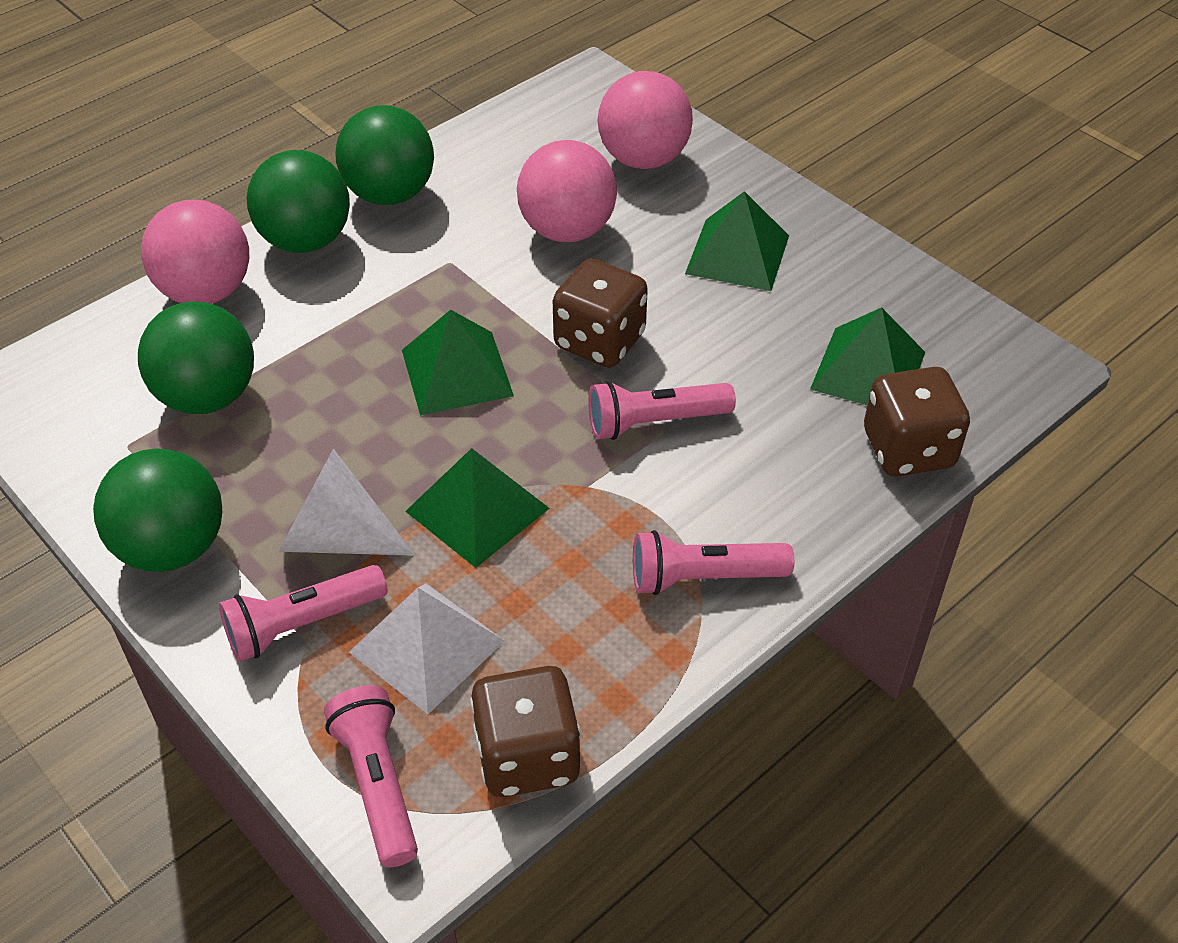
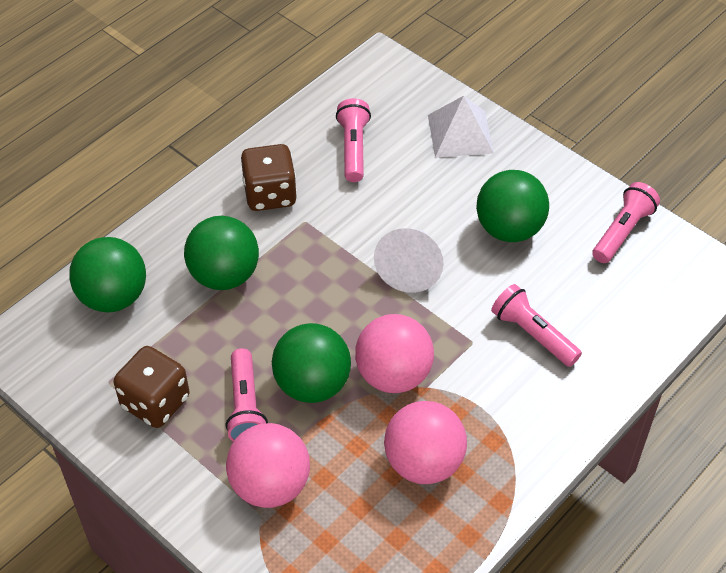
brown dice: 3 -> 2
green pyramid: 4 -> 0

